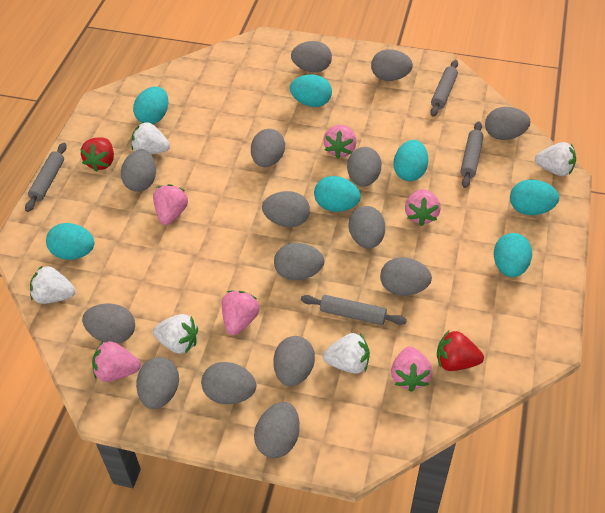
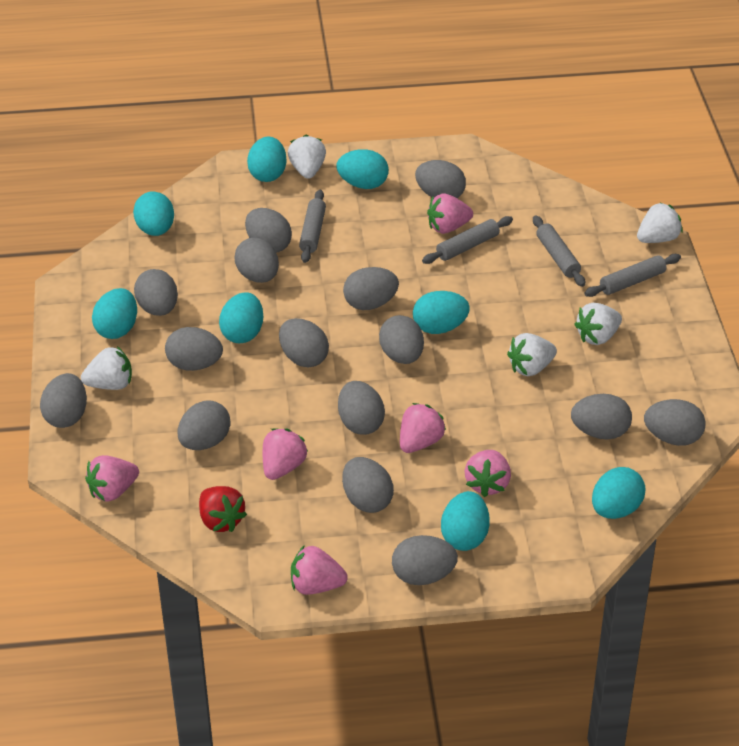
red strawberry: 2 -> 1
turquoise egg: 7 -> 8

